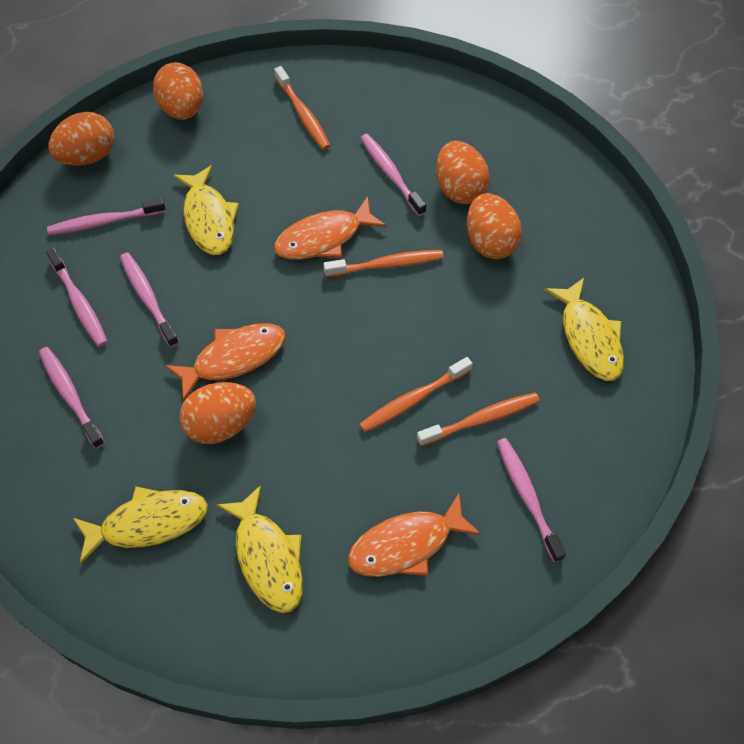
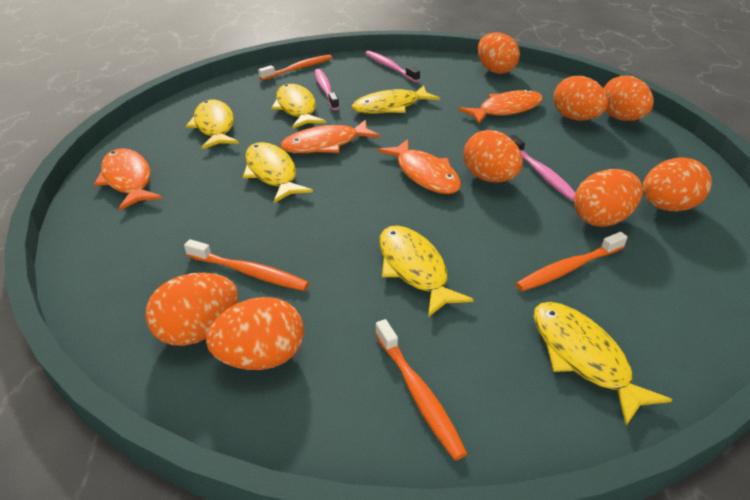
orange egg: 5 -> 8
orange fish: 3 -> 4
pink toothbrush: 6 -> 3
yellow fish: 4 -> 6

